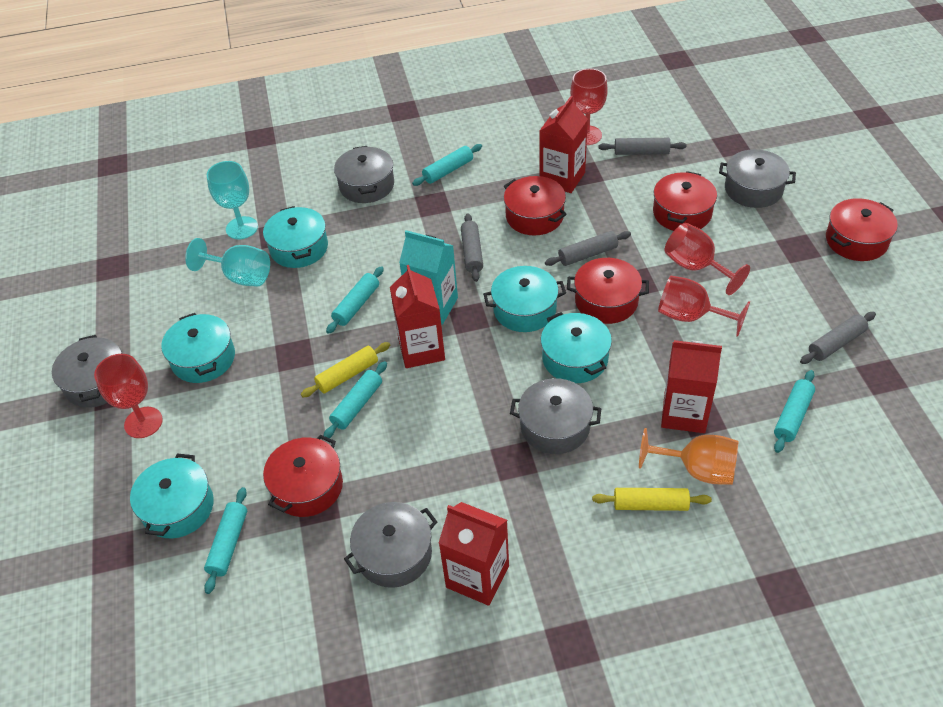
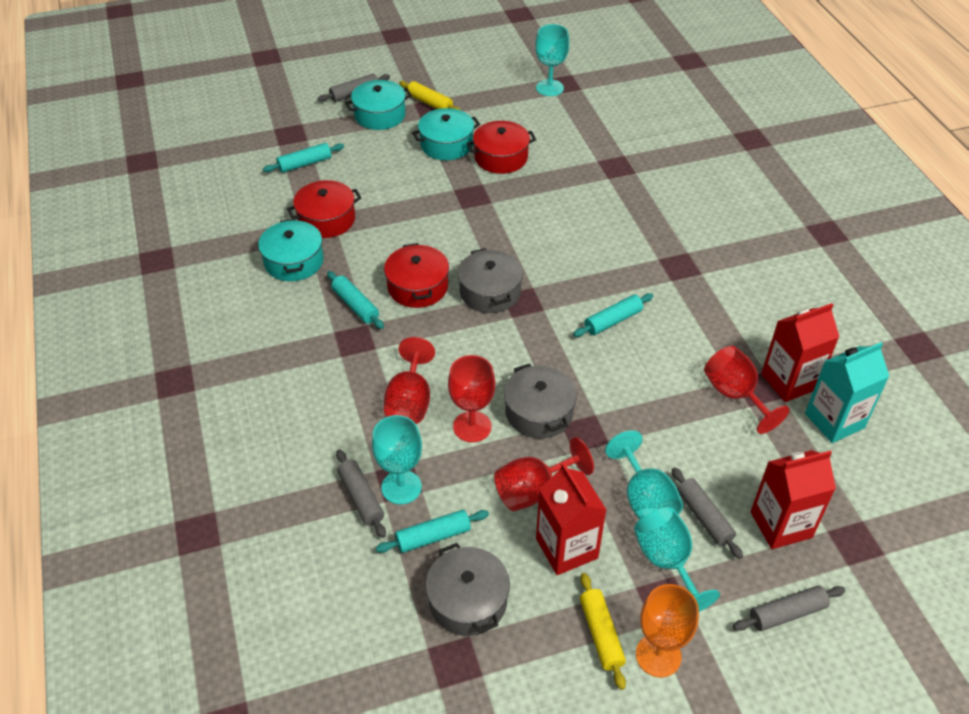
grey pot: 5 -> 3
red carton: 4 -> 3
red pot: 5 -> 3
turquoise goblet: 2 -> 4
turquoise pot: 5 -> 3
turquoise rolling pin: 5 -> 4

